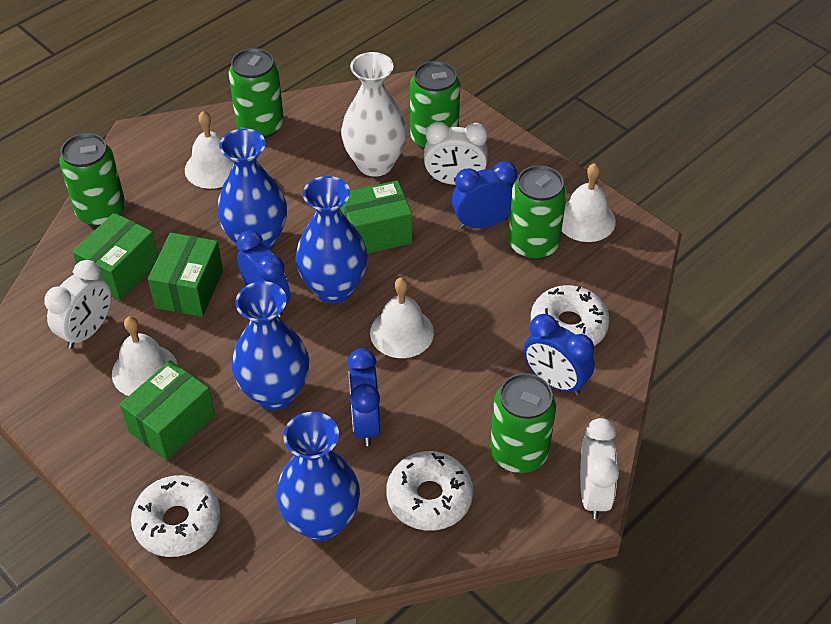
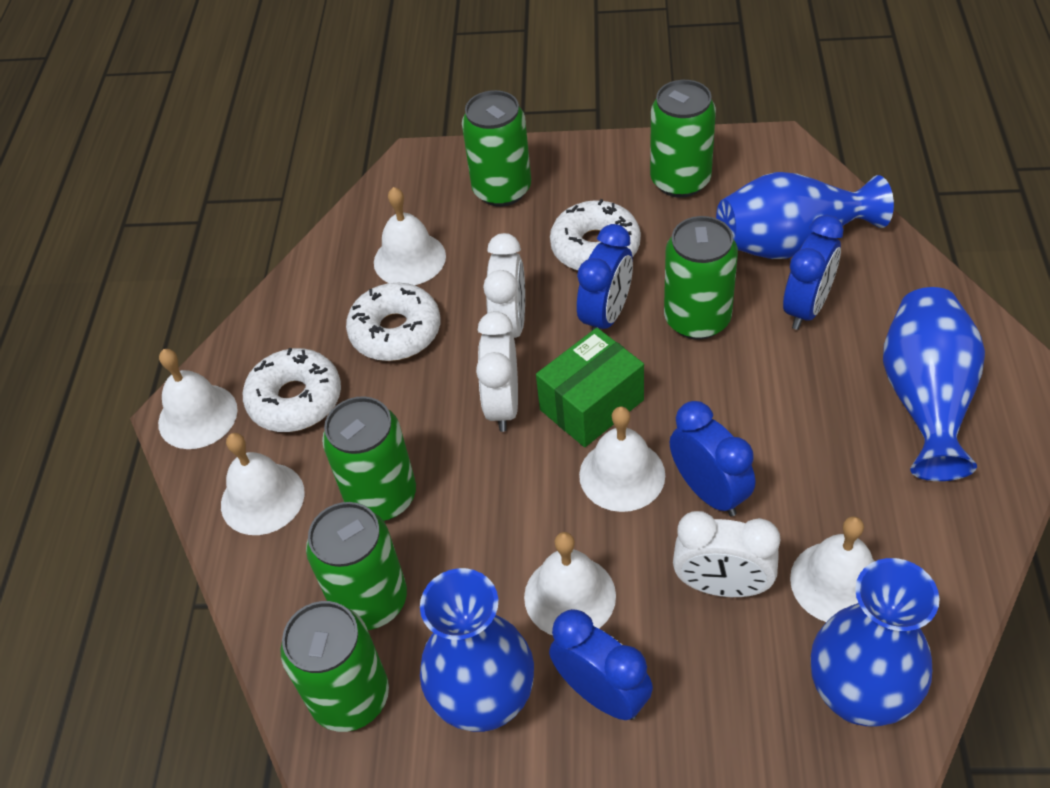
green box: 4 -> 1
green can: 5 -> 6
white bell: 4 -> 6
white vase: 1 -> 0

